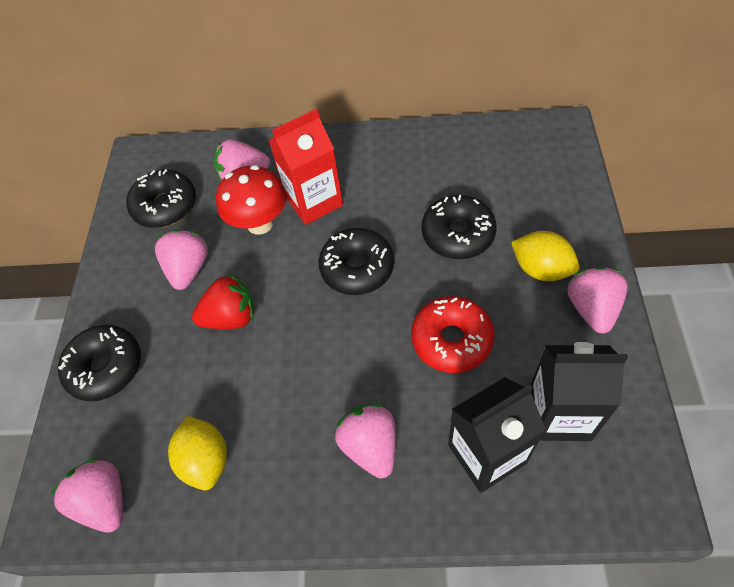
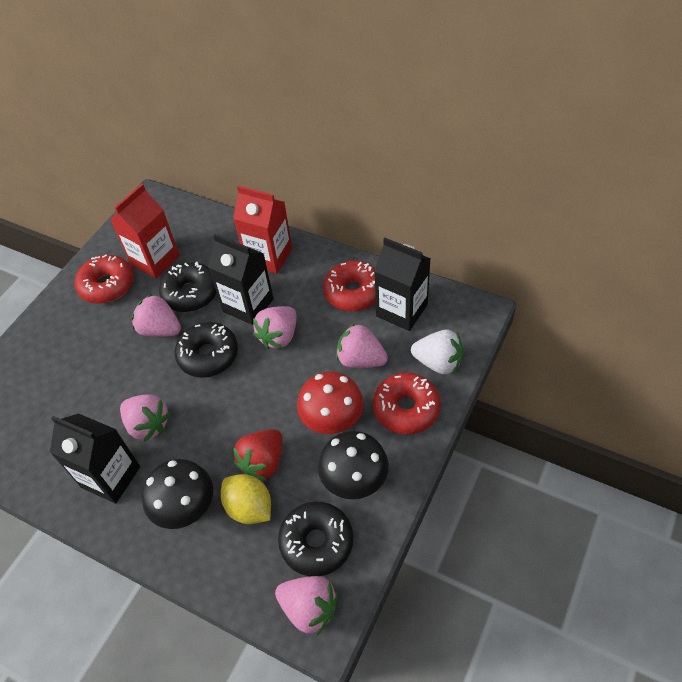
black carton: 2 -> 3
black donut: 4 -> 3
black mushroom: 0 -> 2
red carton: 1 -> 2
red donut: 1 -> 3
white strawberry: 0 -> 1
yellow lemon: 2 -> 1

